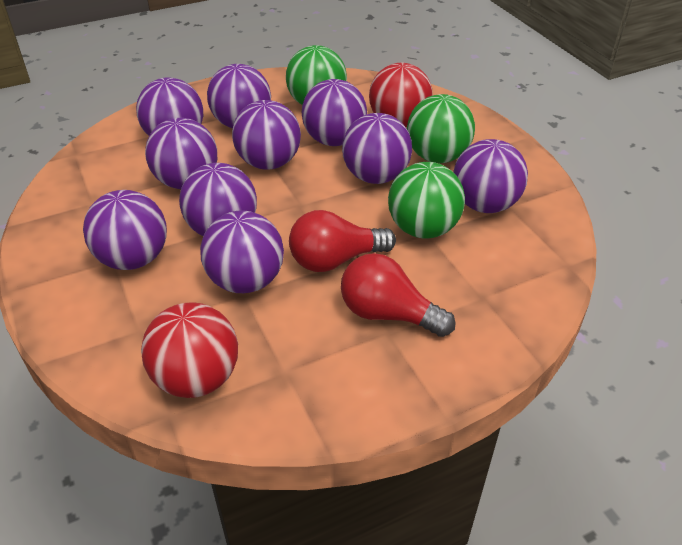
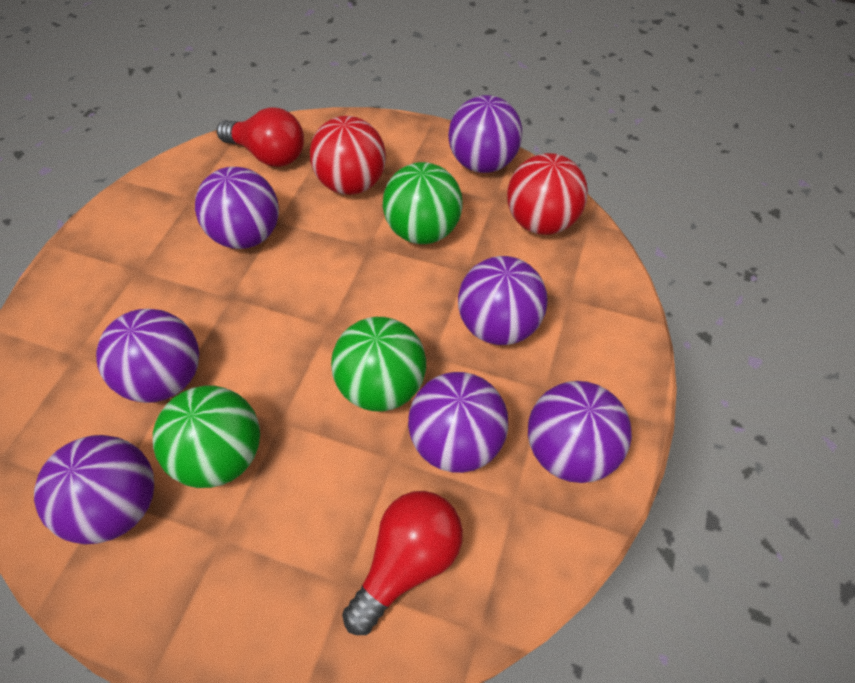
purple ball: 10 -> 7

